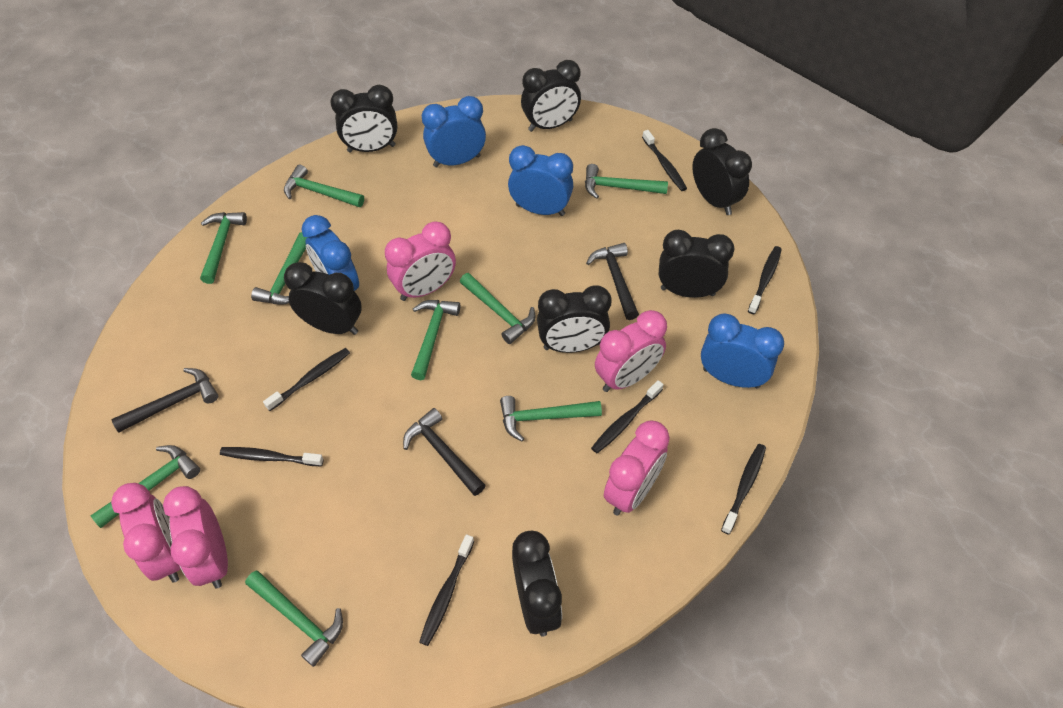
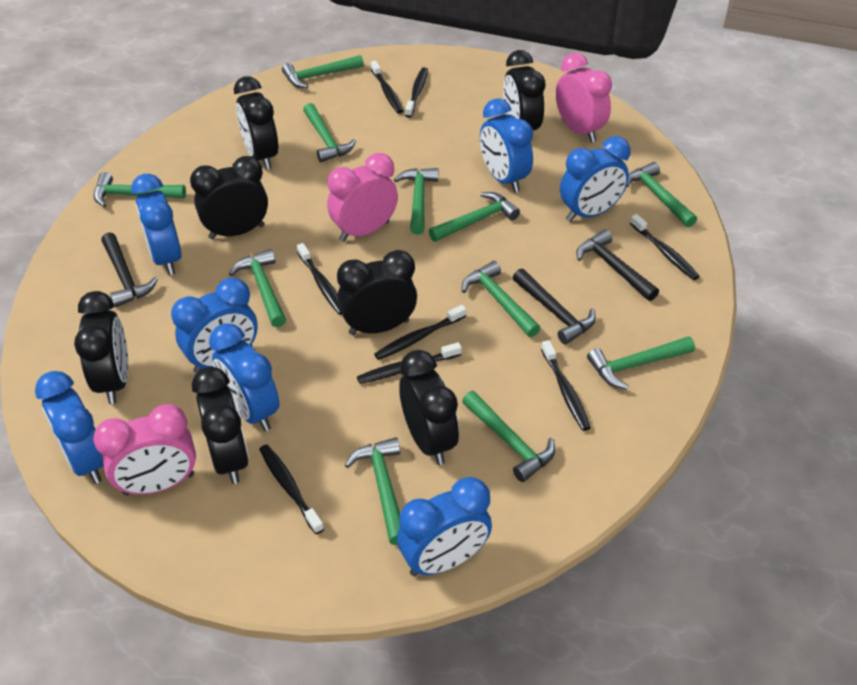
black toothbrush: 7 -> 8
blue clock: 4 -> 7
green hammer: 9 -> 11
pink clock: 5 -> 3

